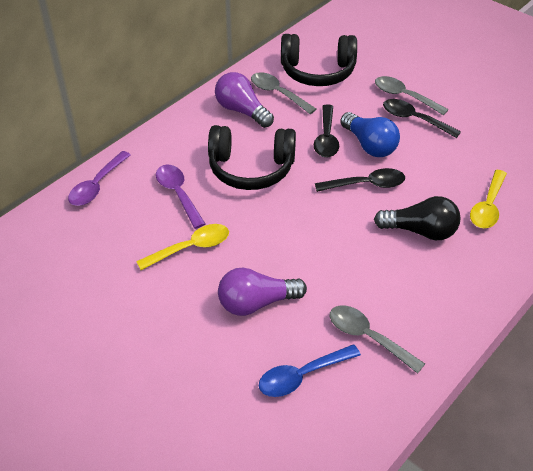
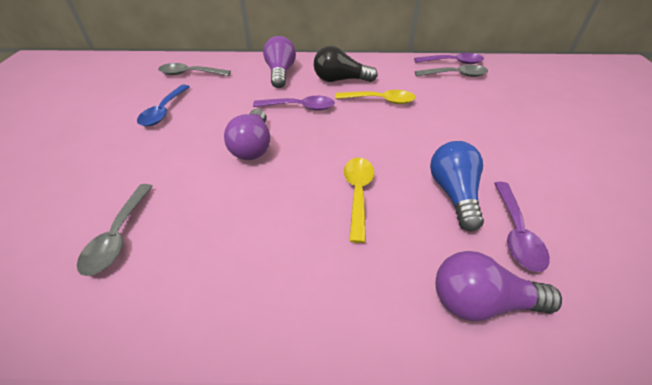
black headphones: 2 -> 0
black spoon: 3 -> 0
purple light bulb: 2 -> 3
purple spoon: 2 -> 3

